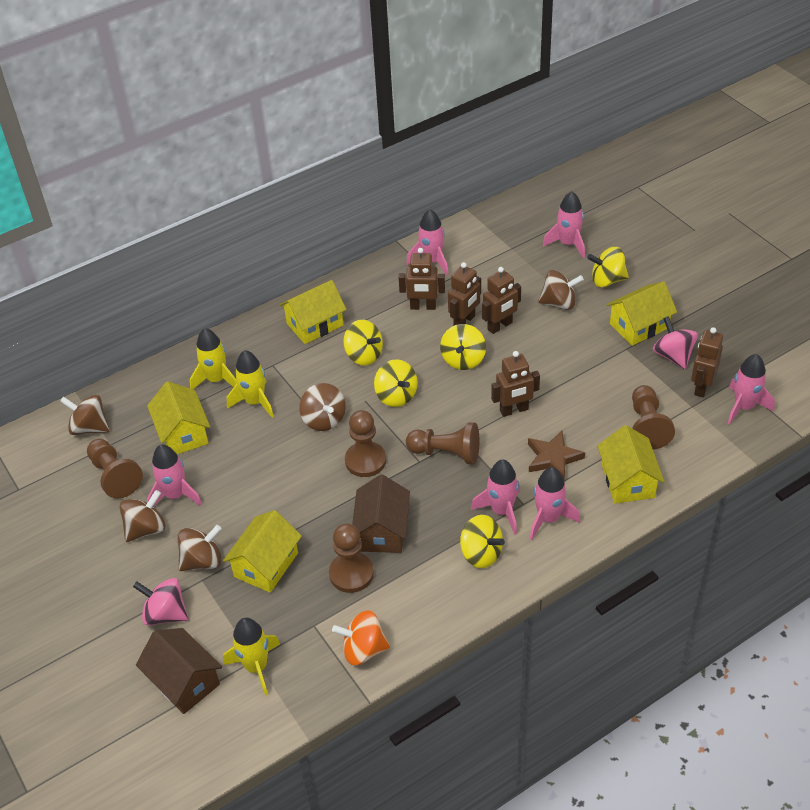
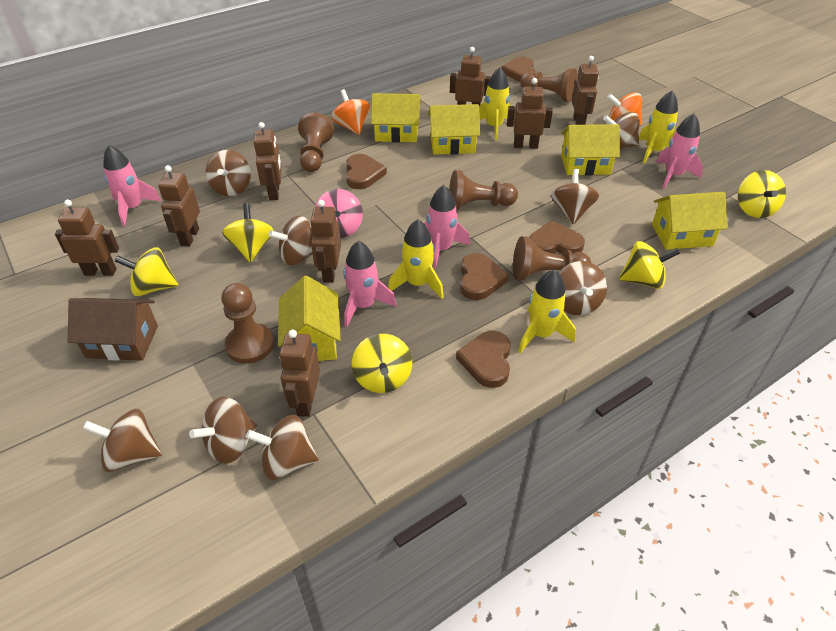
brown heart: 0 -> 5
brown house: 2 -> 1
brown robot: 5 -> 8
brown spinning top: 5 -> 8
brown star: 1 -> 0
orange spinning top: 1 -> 2
pink rocket: 6 -> 4
pink spinning top: 2 -> 1
yellow rocket: 3 -> 4

